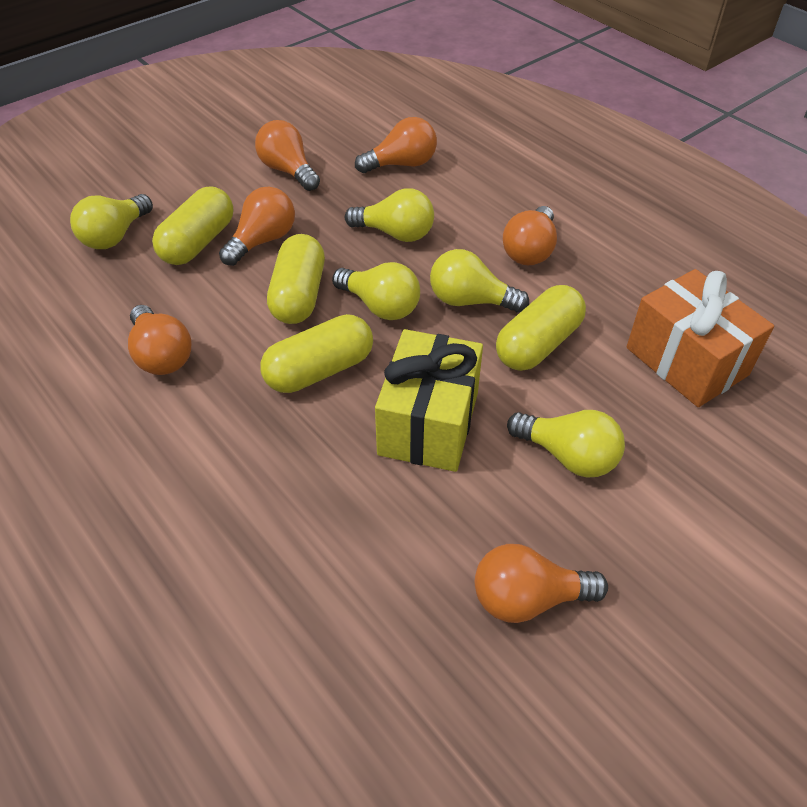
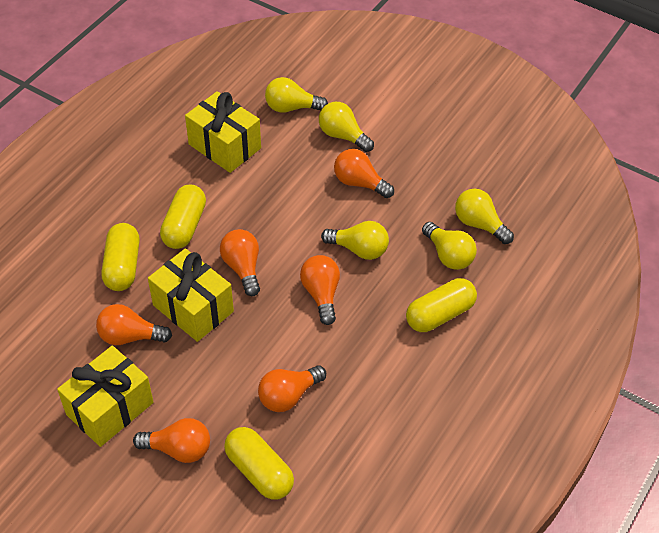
orange gift: 1 -> 0
yellow gift: 1 -> 3

